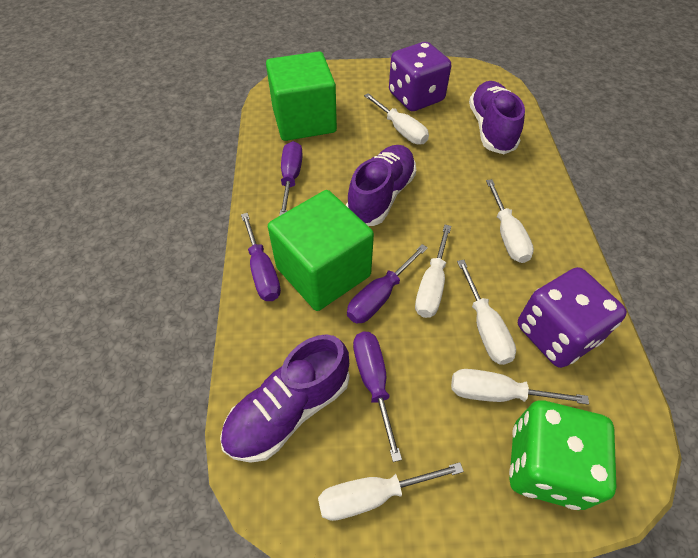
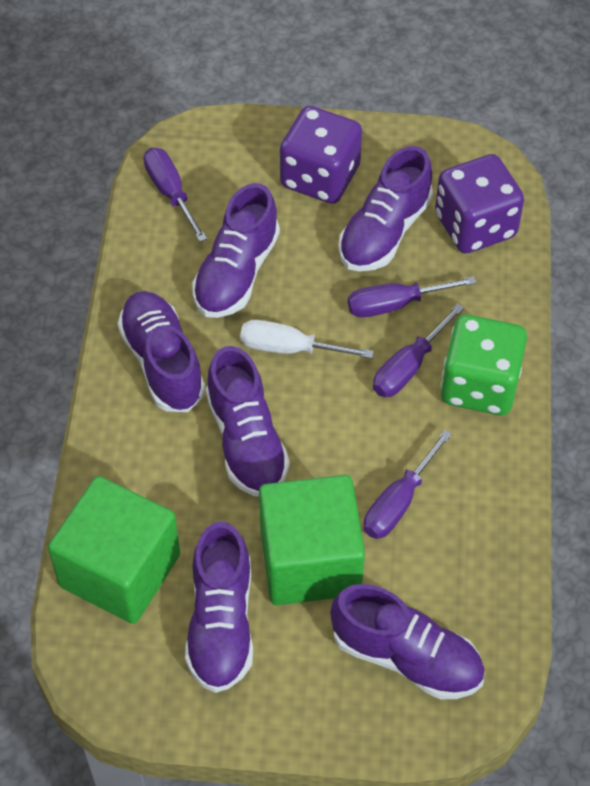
purple shoe: 3 -> 6
white screwdriver: 6 -> 1

